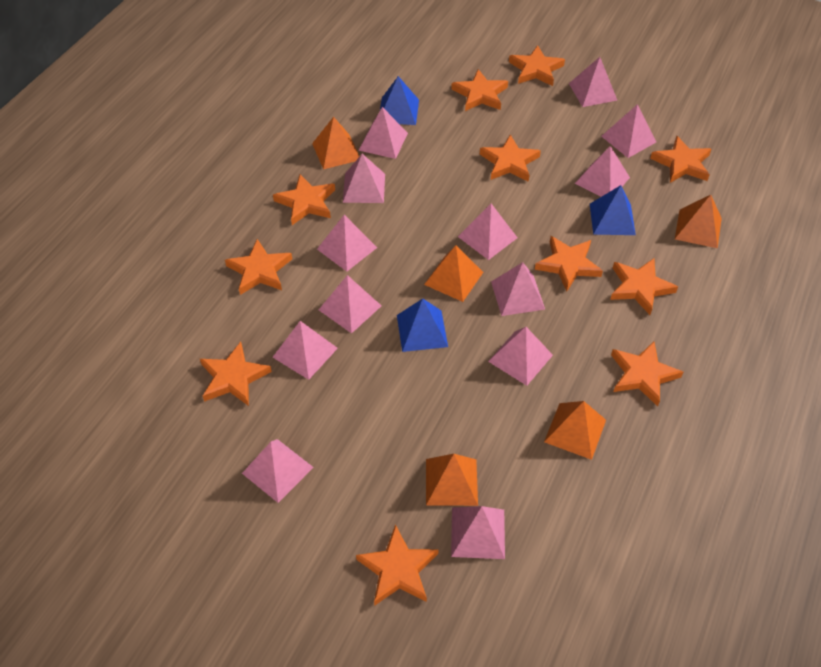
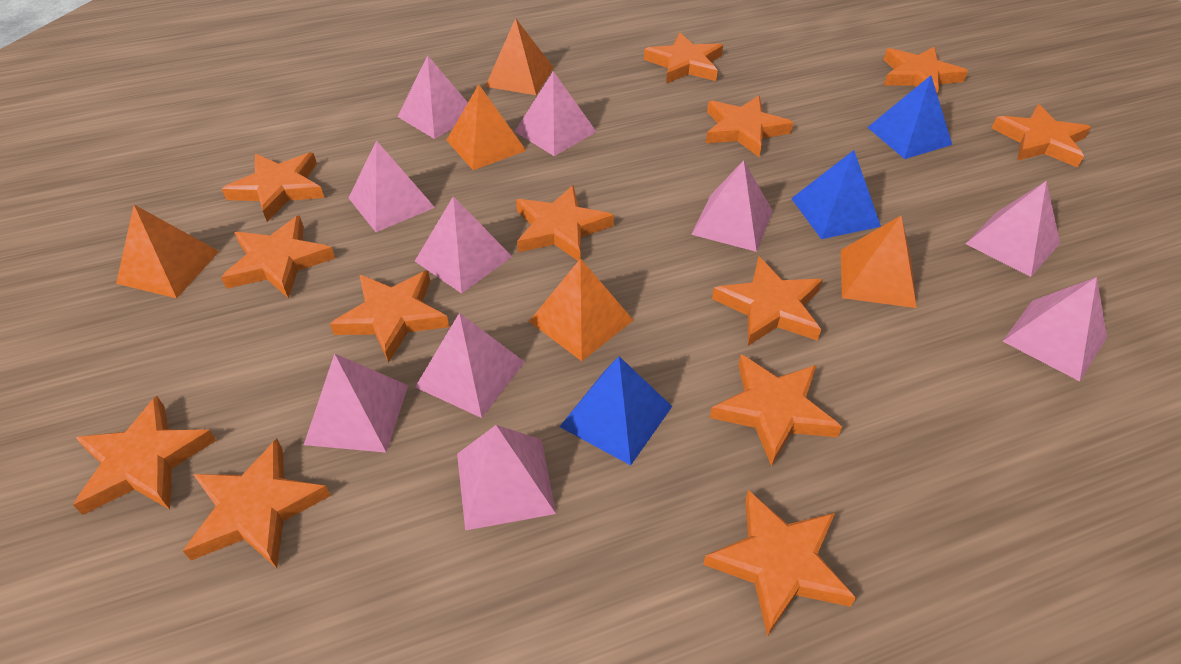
orange star: 11 -> 13
pink pyramid: 13 -> 10

